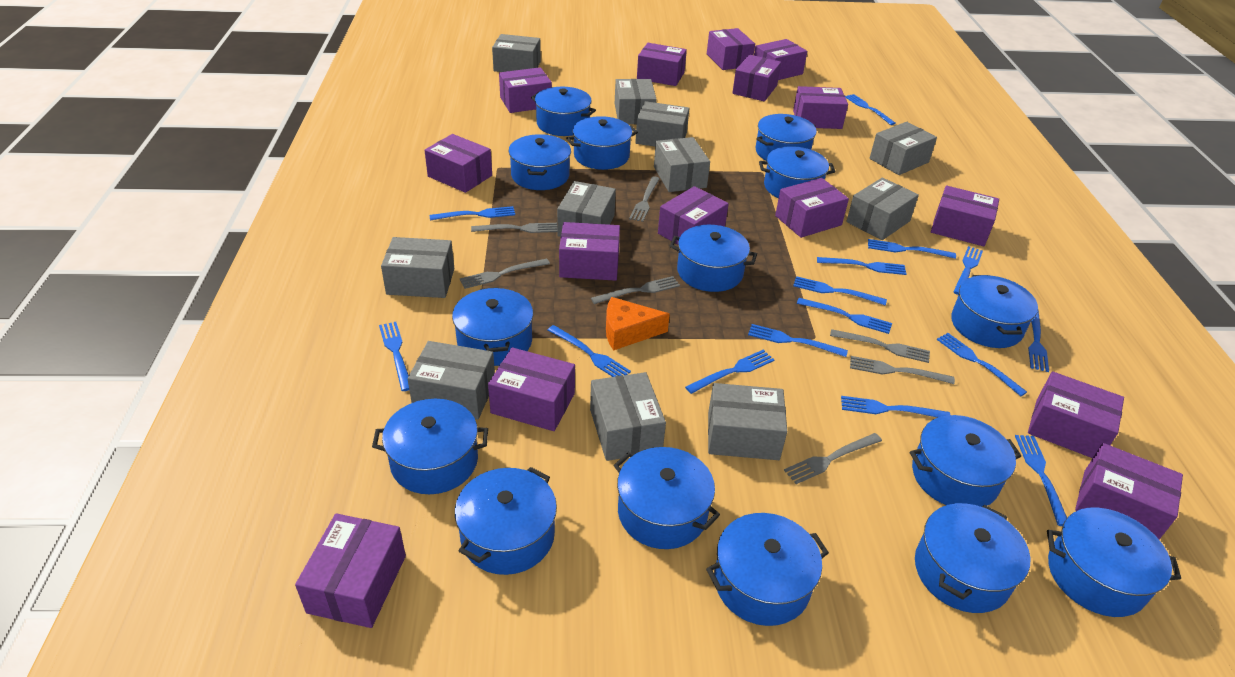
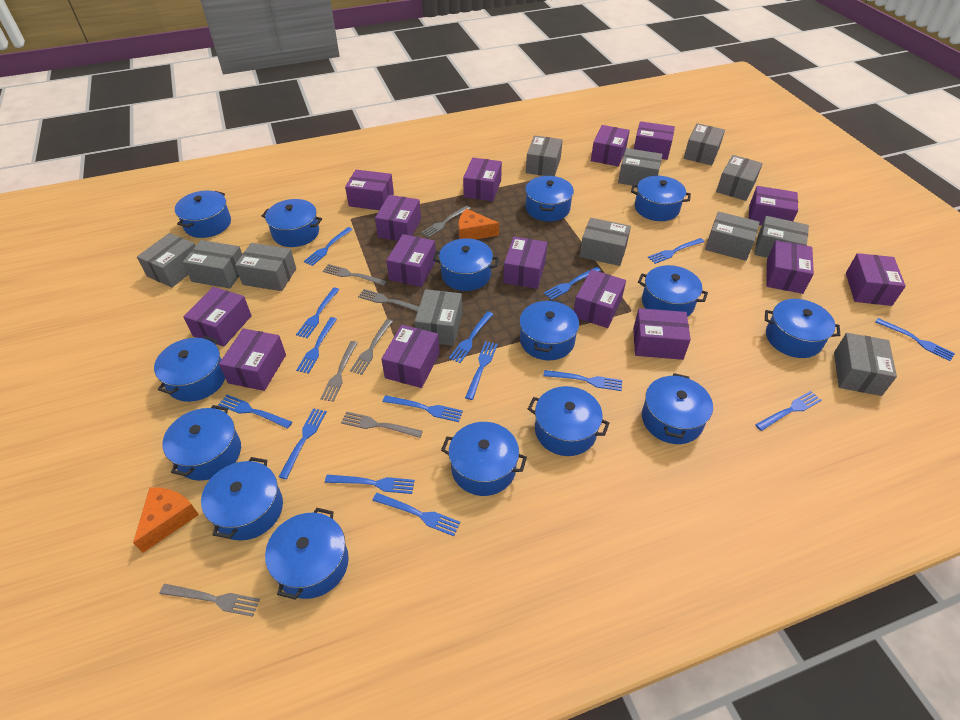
grey box: 11 -> 12
orange cheese: 1 -> 2

